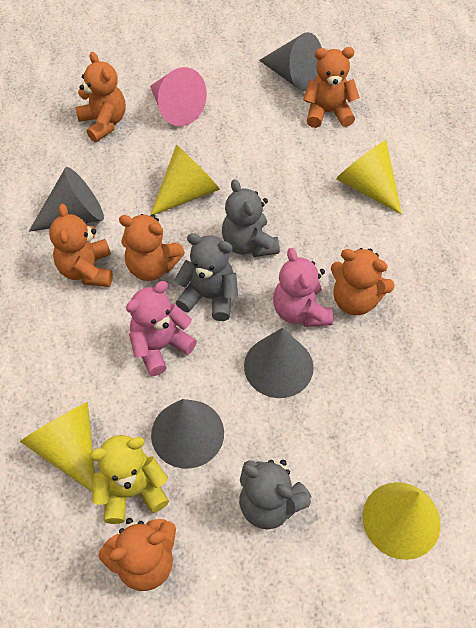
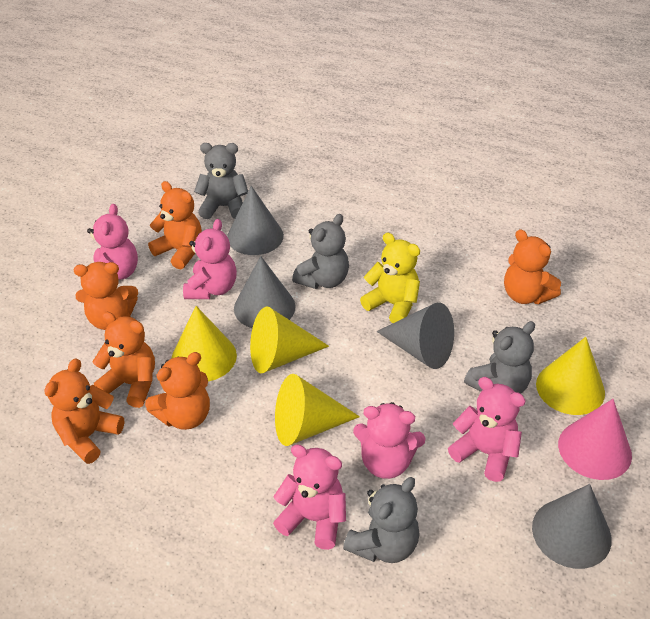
grey teddy bear: 3 -> 4
pink teddy bear: 2 -> 5

